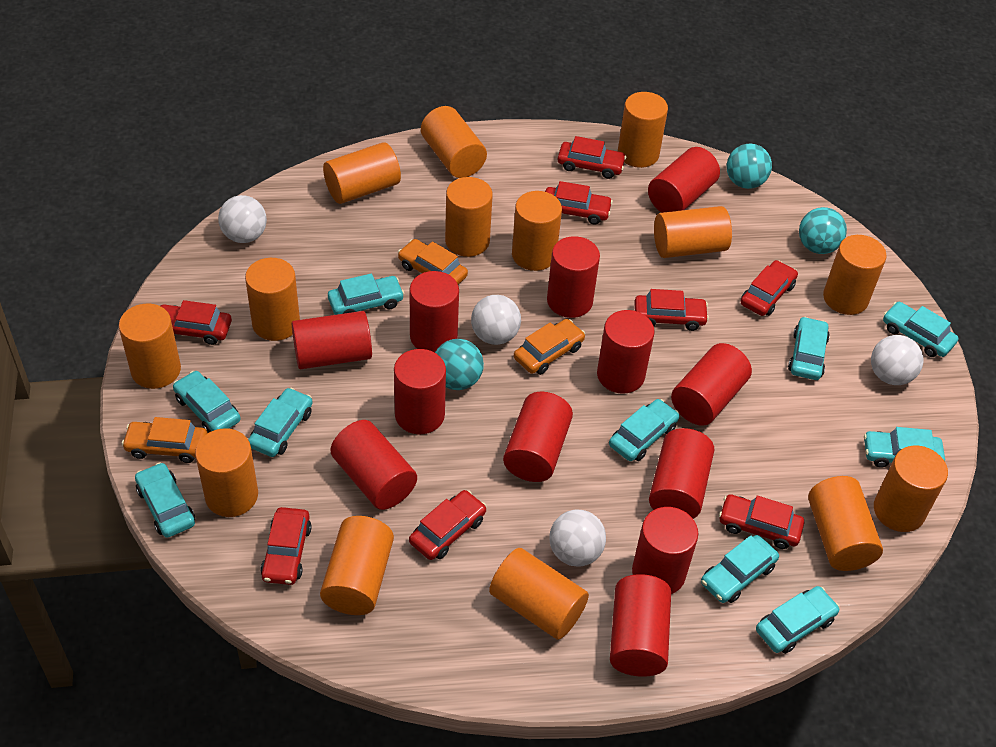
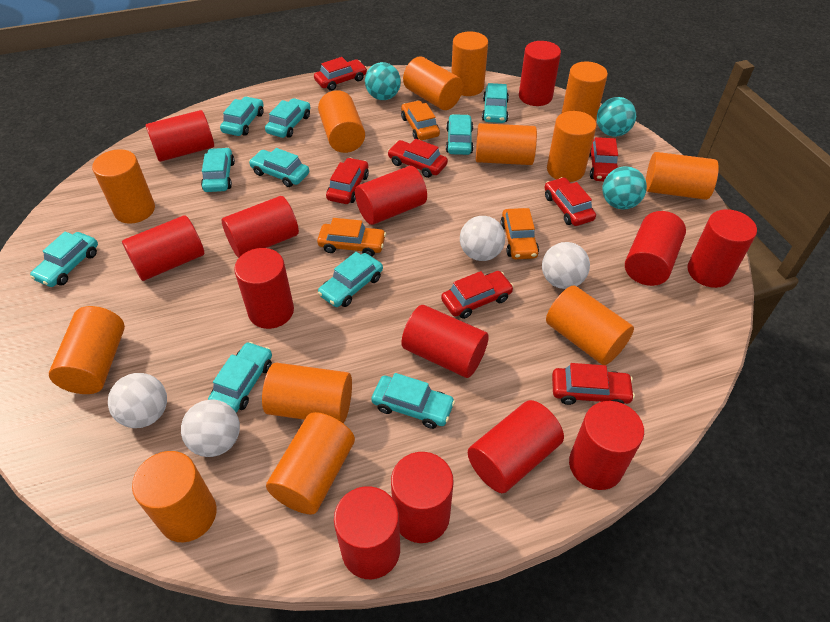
orange cylinder: 14 -> 13
red car: 8 -> 7
red cylinder: 12 -> 13

